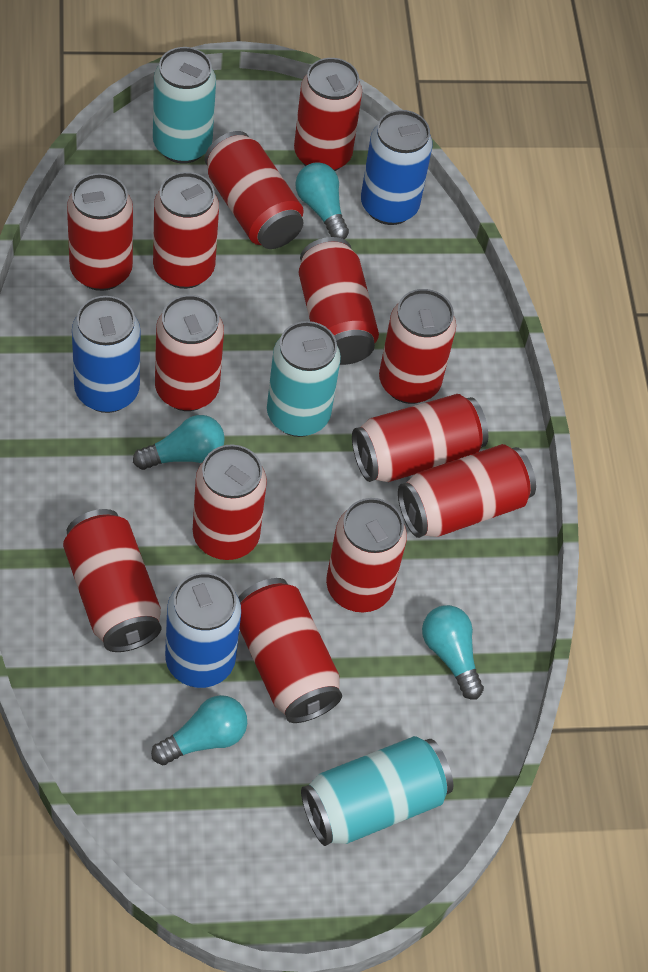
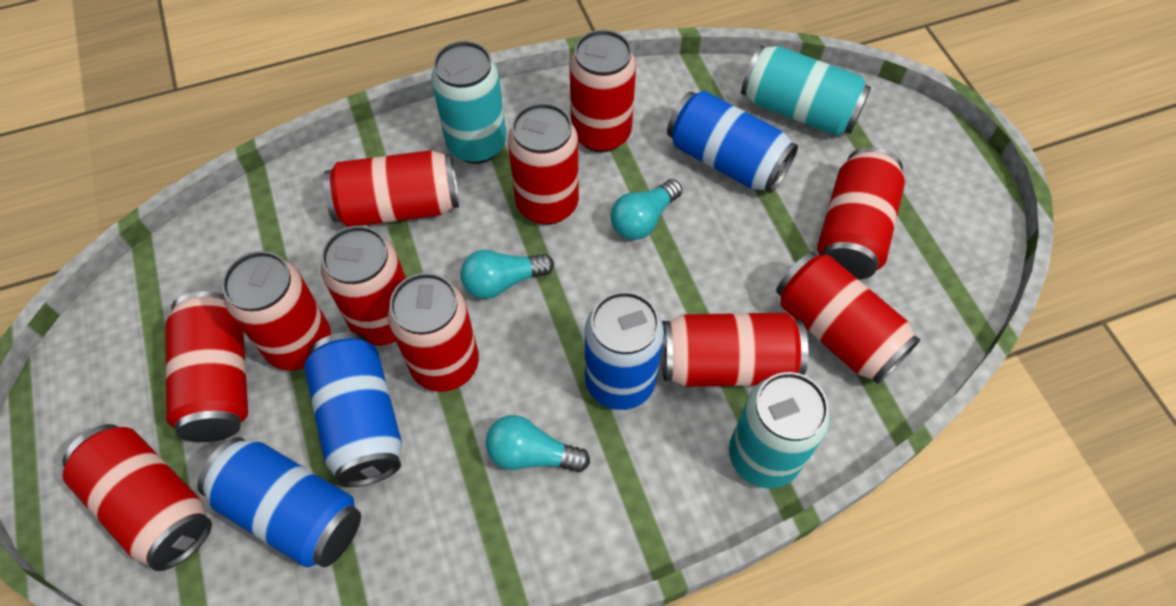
blue can: 3 -> 4
red can: 13 -> 11
turquoise light bulb: 4 -> 3

